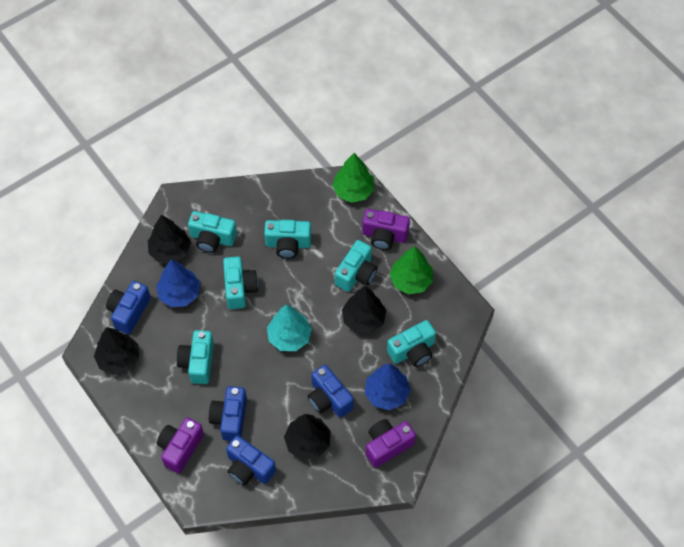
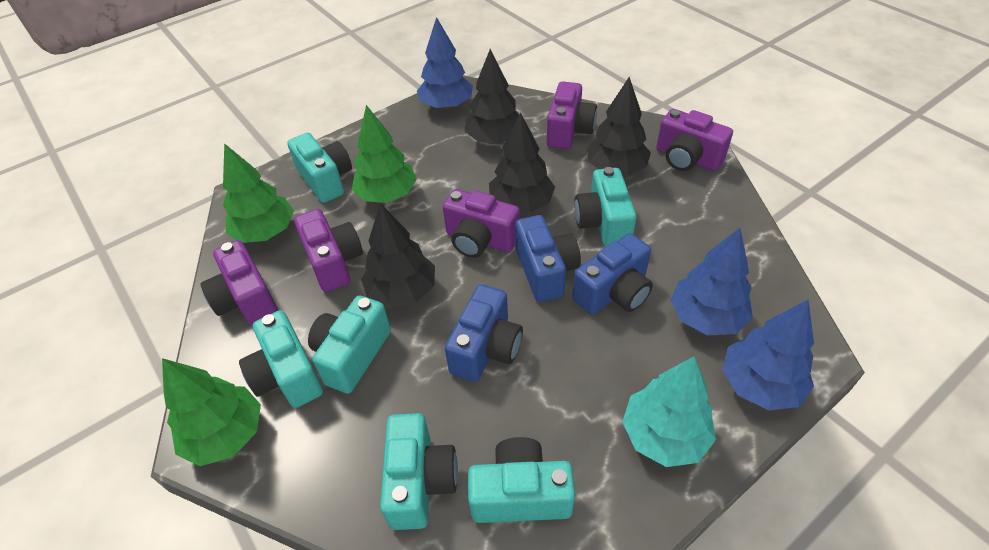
blue camera: 4 -> 3
blue tree: 2 -> 3
green tree: 2 -> 3
purple camera: 3 -> 5

